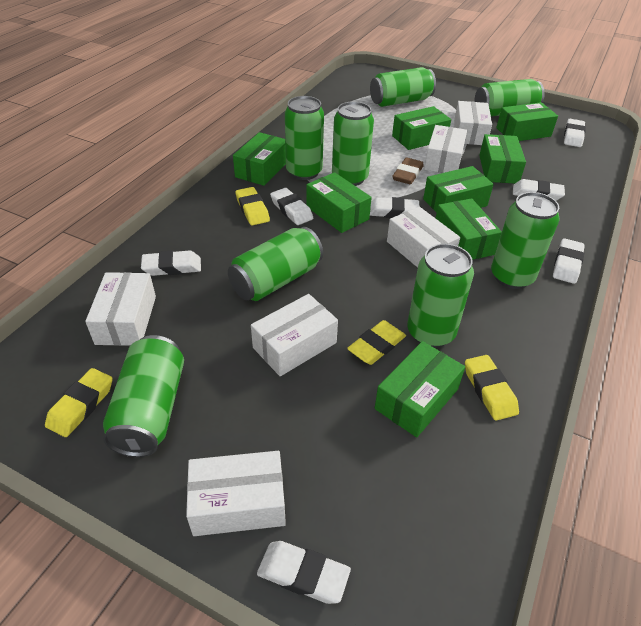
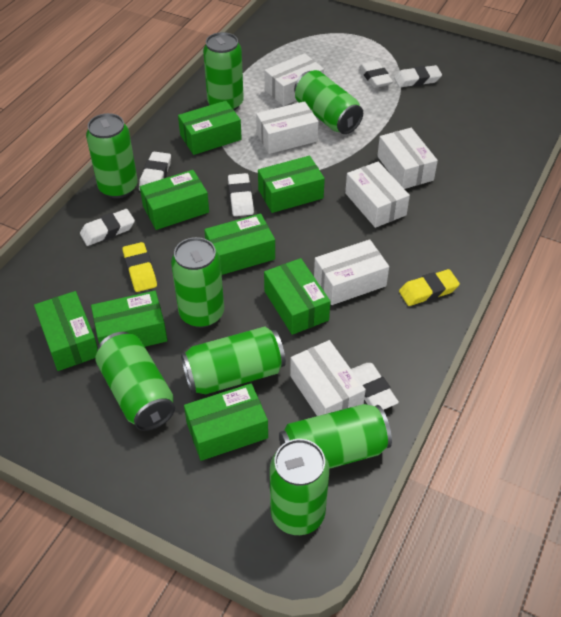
brown eraser: 1 -> 0
white eraser: 7 -> 6
yellow eraser: 4 -> 2

